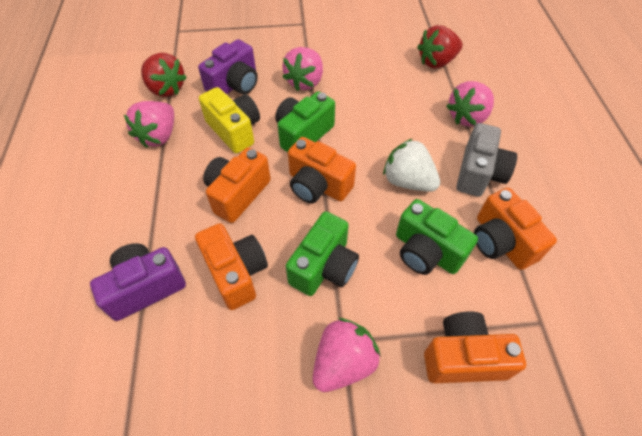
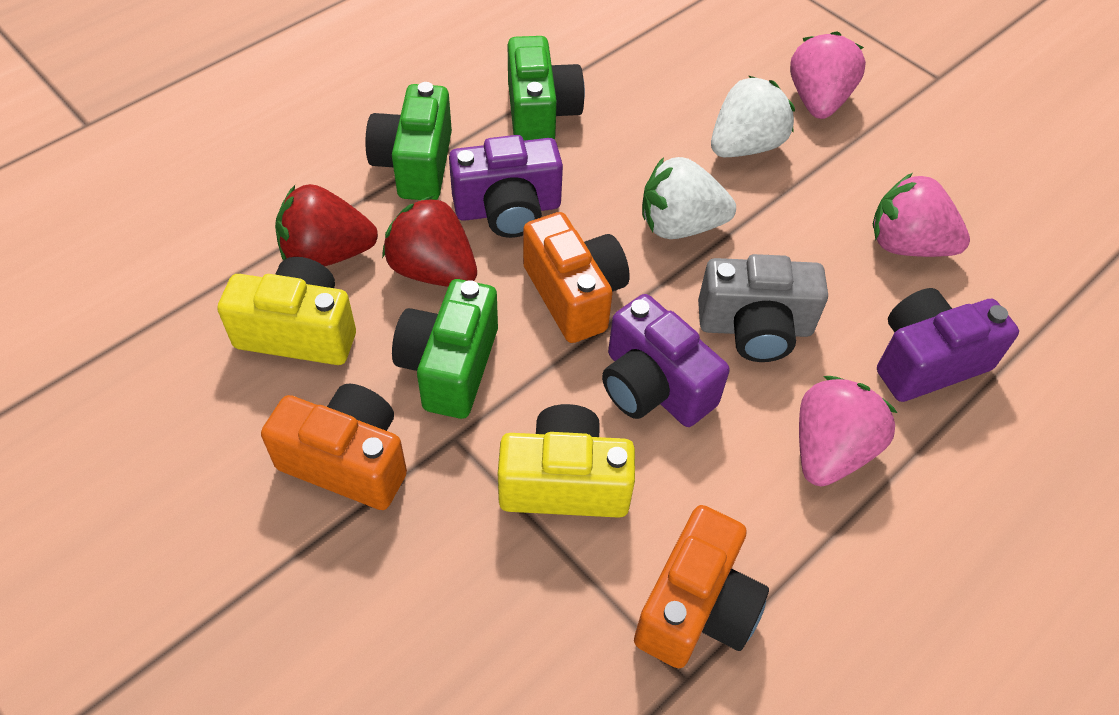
orange camera: 5 -> 3
pink strawberry: 4 -> 3
purple camera: 2 -> 3
white strawberry: 1 -> 2
yellow camera: 1 -> 2

